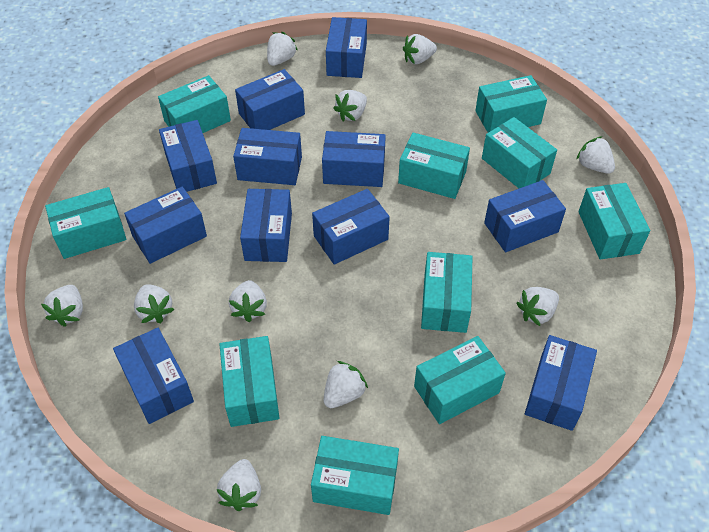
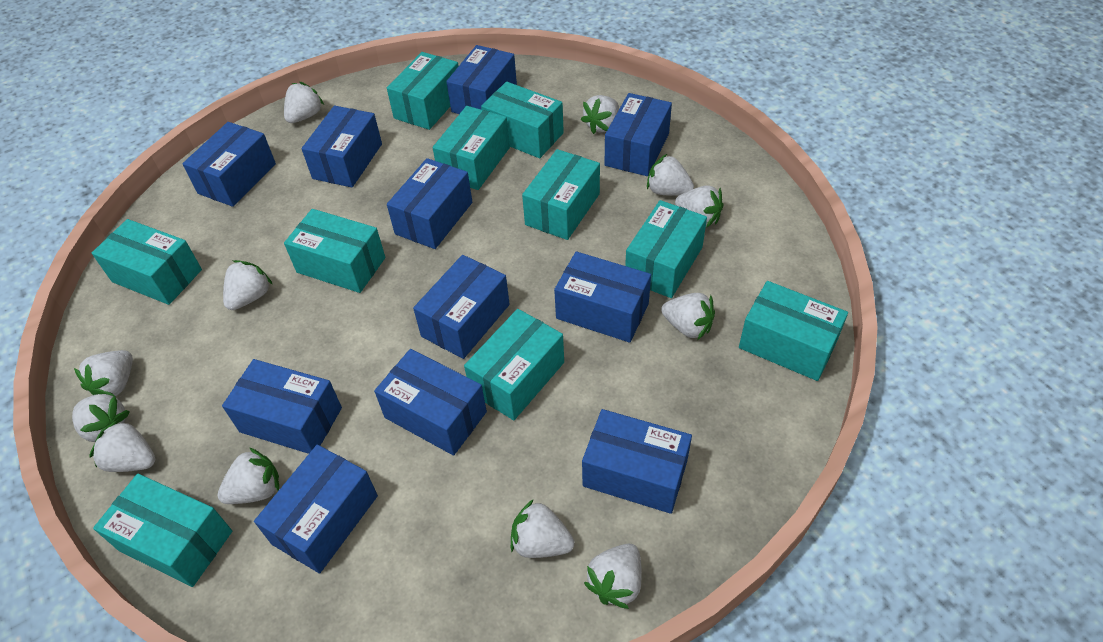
white strawberry: 10 -> 12

